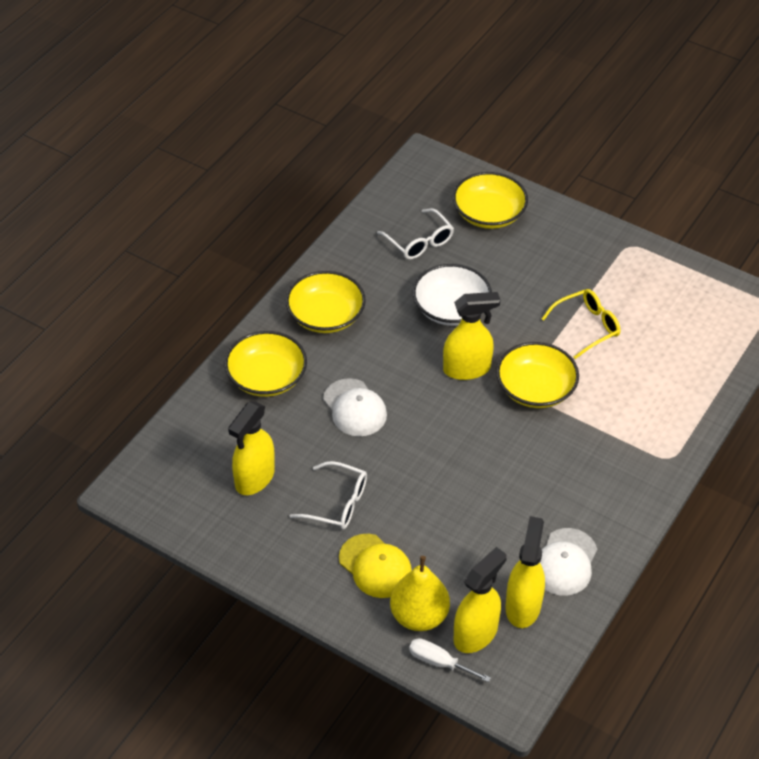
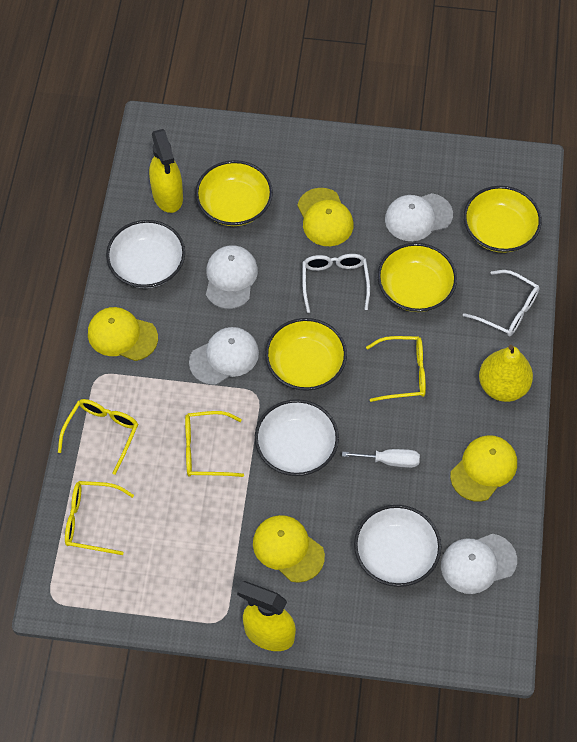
white bowl: 1 -> 3
white cap: 2 -> 4
yellow cap: 1 -> 4
yellow glasses: 1 -> 4
yellow spray bottle: 4 -> 2

